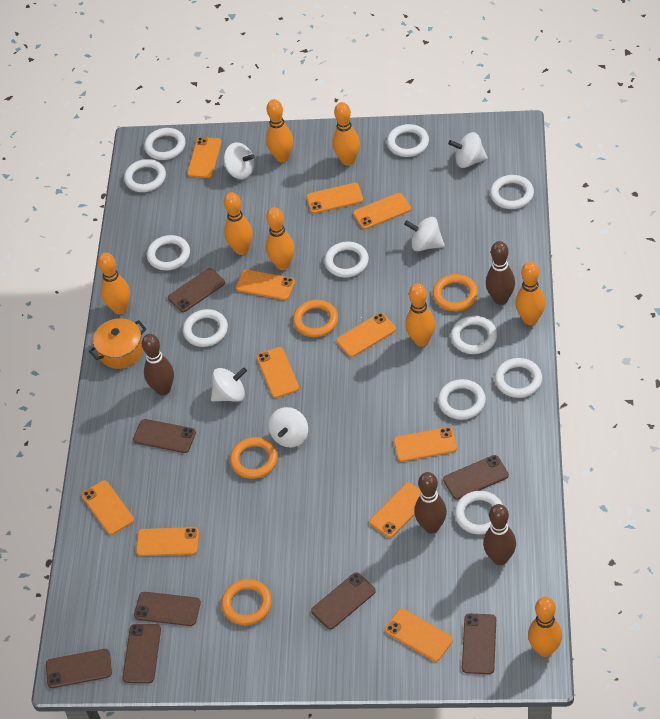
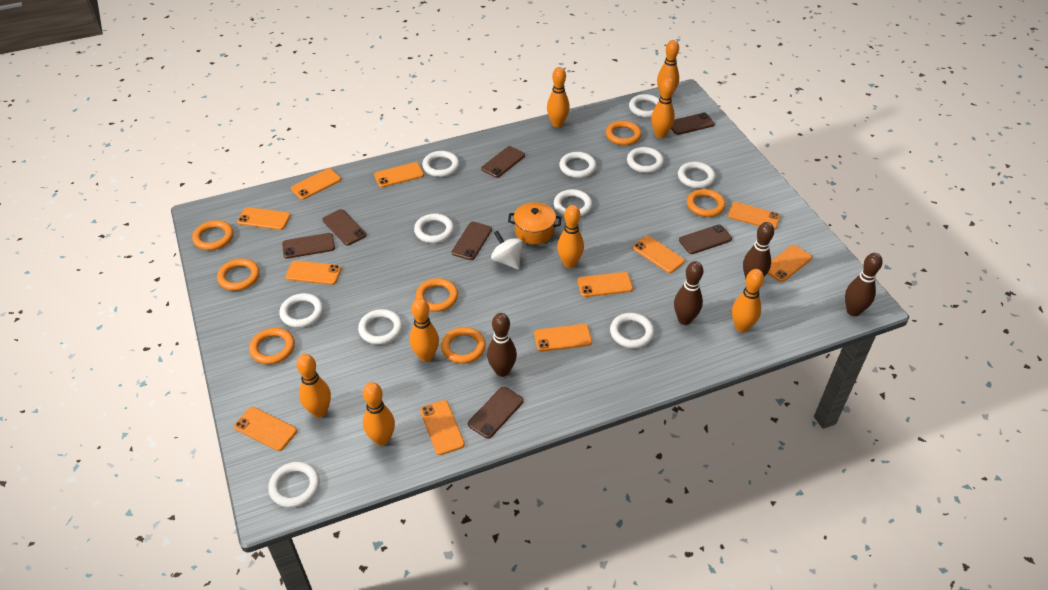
brown phone: 8 -> 7
orange ring: 4 -> 7
white spinning top: 5 -> 1

